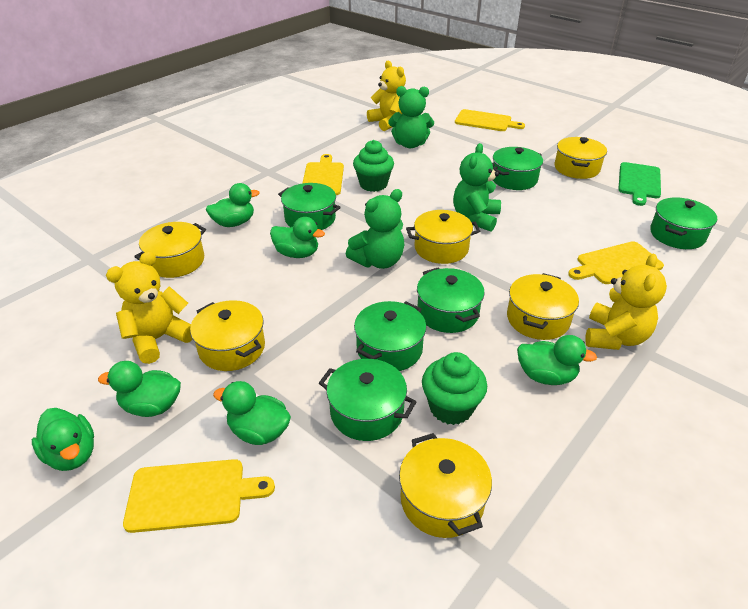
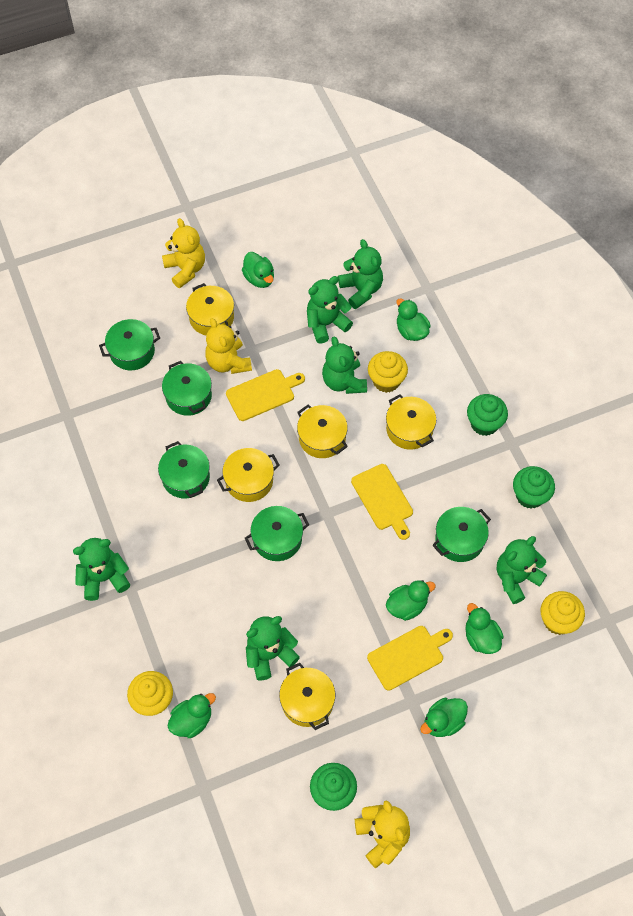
green cupcake: 2 -> 3
green cutting board: 1 -> 0
green pot: 6 -> 5
green teddy bear: 3 -> 6
yellow cupcake: 0 -> 3
yellow cutting board: 4 -> 3
yellow pot: 6 -> 5

